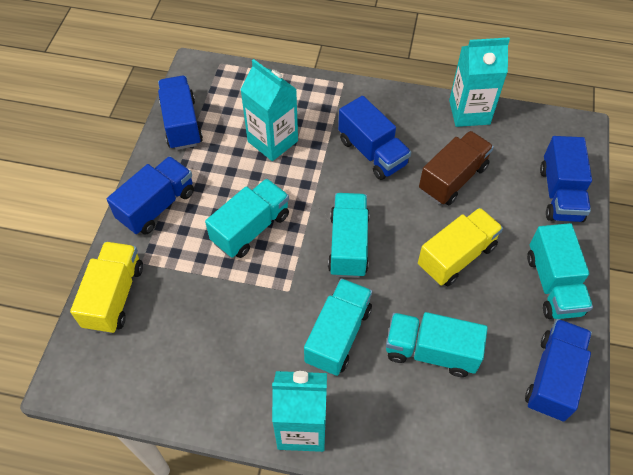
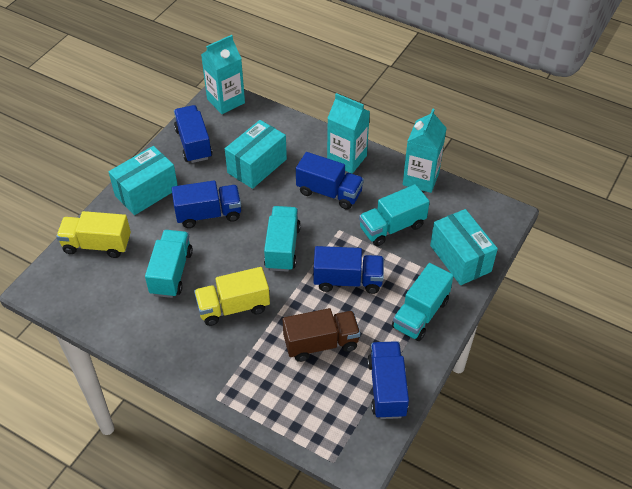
turquoise box: 0 -> 3
turquoise truck: 5 -> 4

